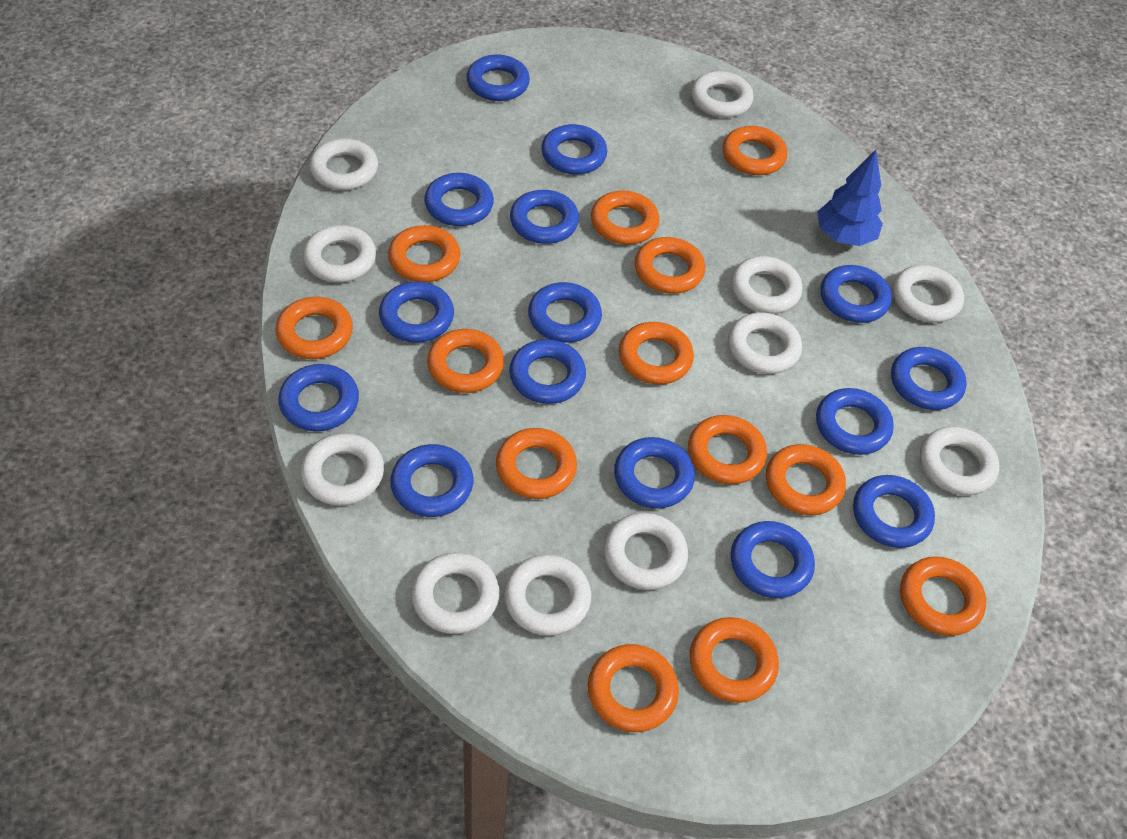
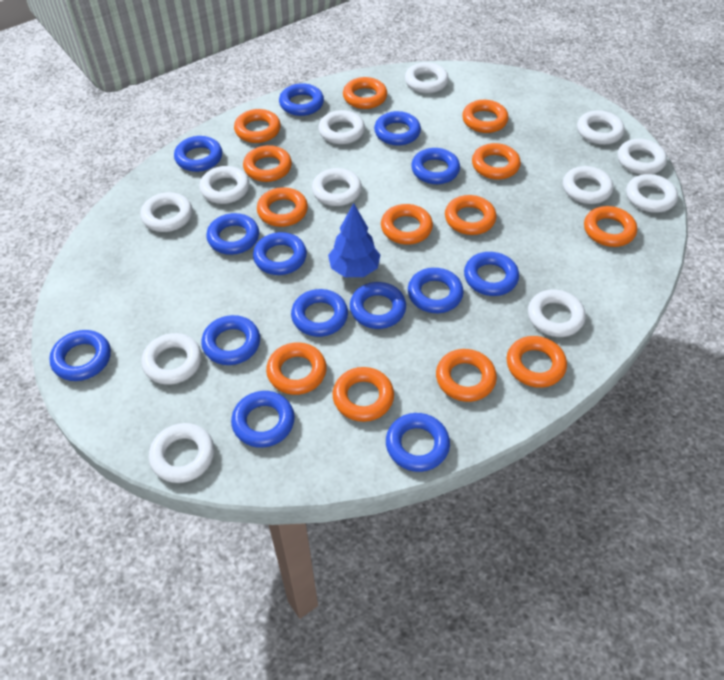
blue ring: 15 -> 14
white ring: 11 -> 12

